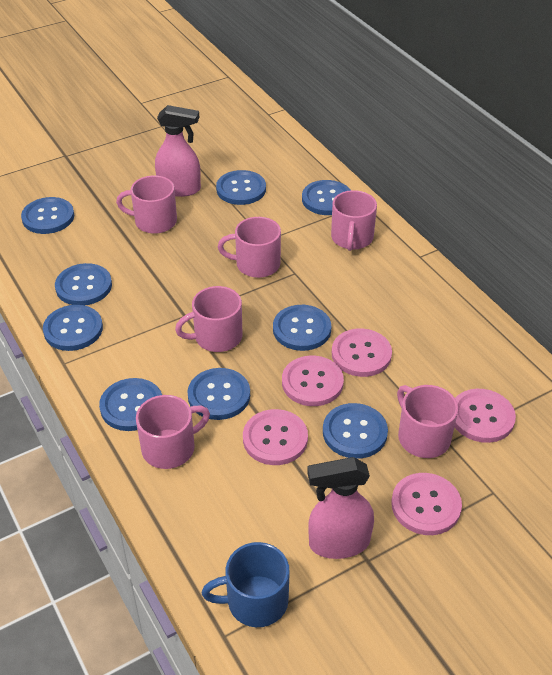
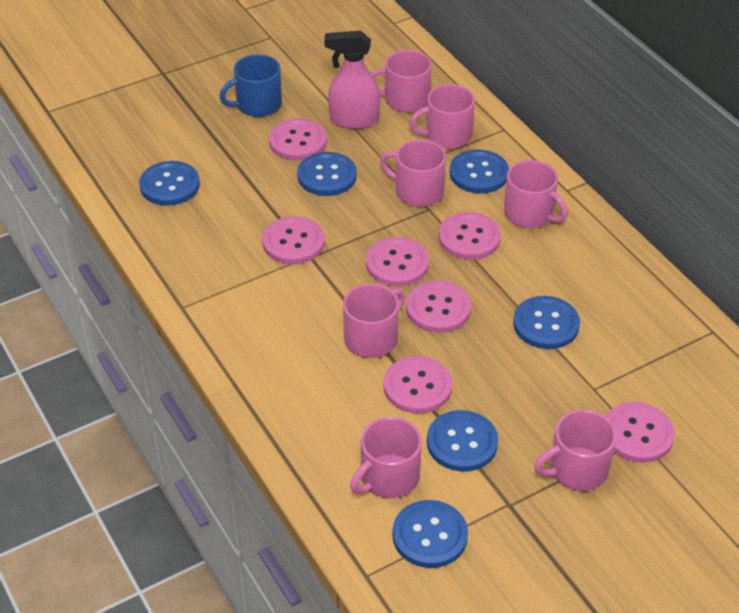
blue button: 9 -> 6
pink button: 5 -> 7
pink mug: 6 -> 7
pink spray bottle: 2 -> 1

